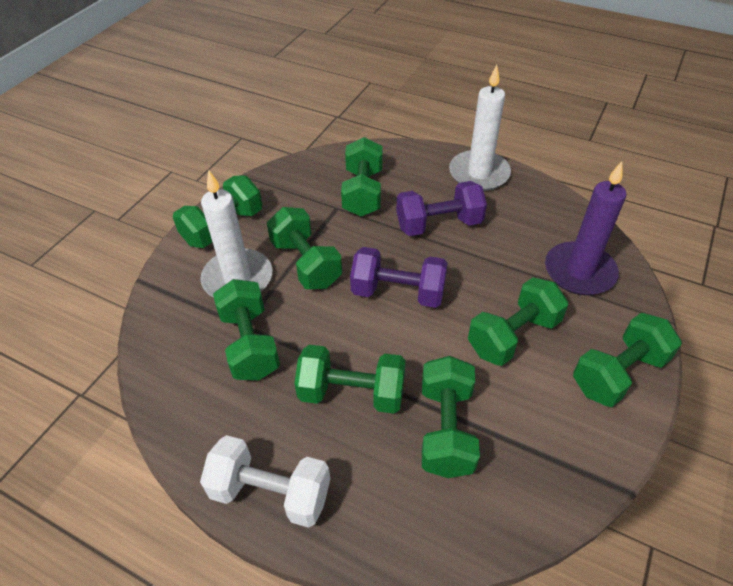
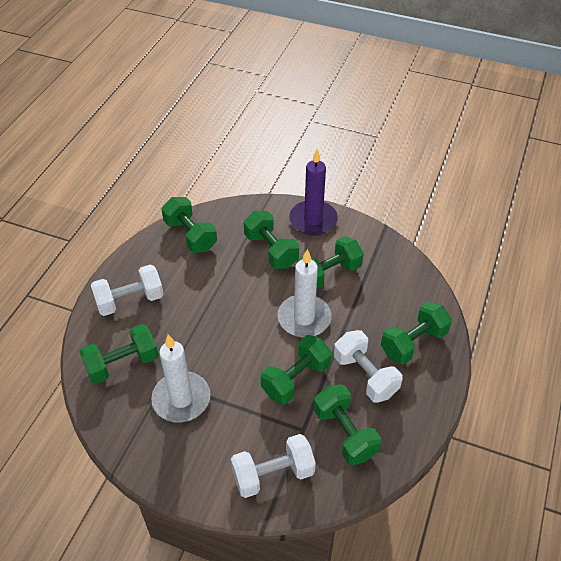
green dumbbell: 8 -> 7
purple dumbbell: 2 -> 0
white dumbbell: 1 -> 3

